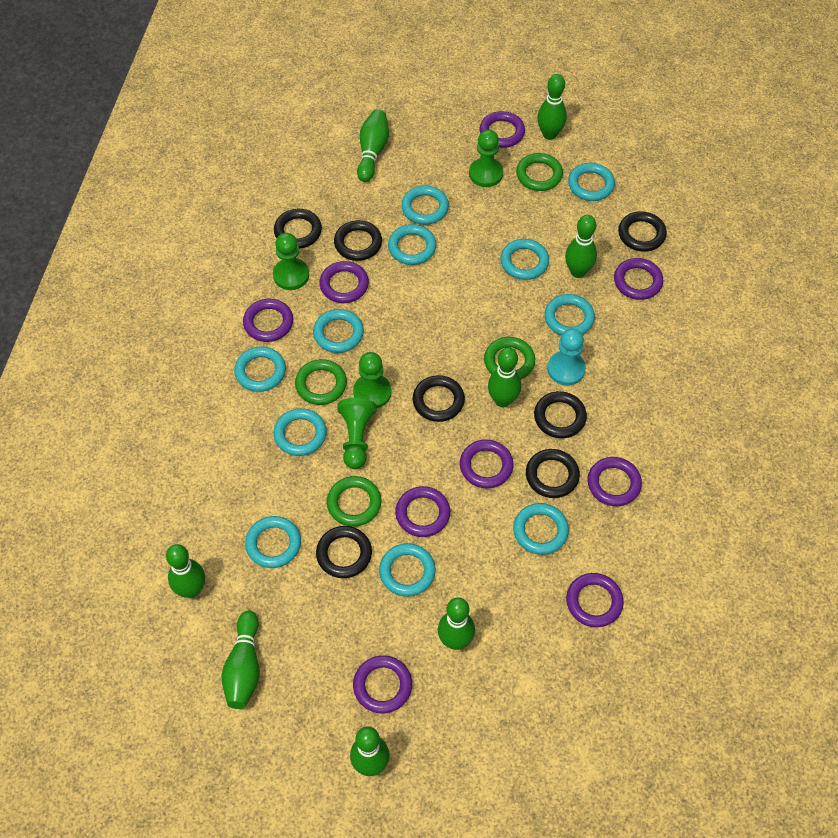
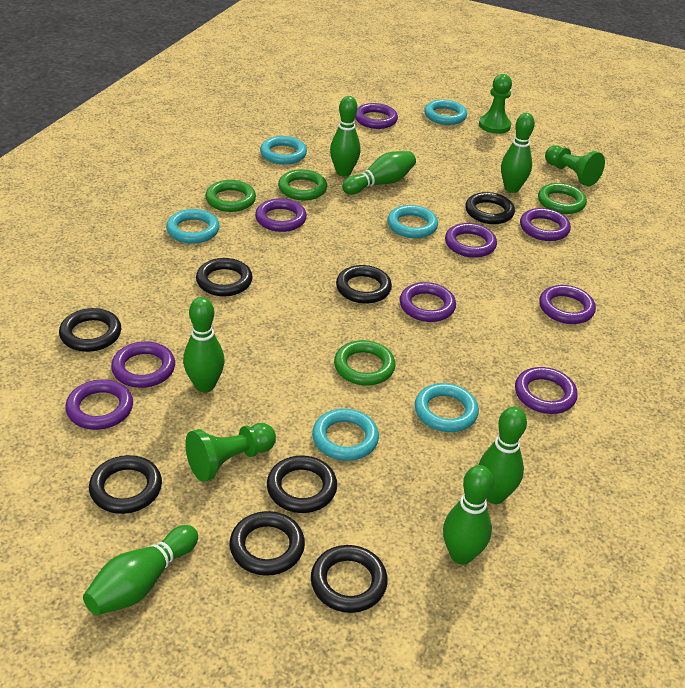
black ring: 7 -> 8
green bowling pin: 8 -> 7
green pawn: 4 -> 3
turquoise pawn: 1 -> 0
turquoise ring: 11 -> 6

